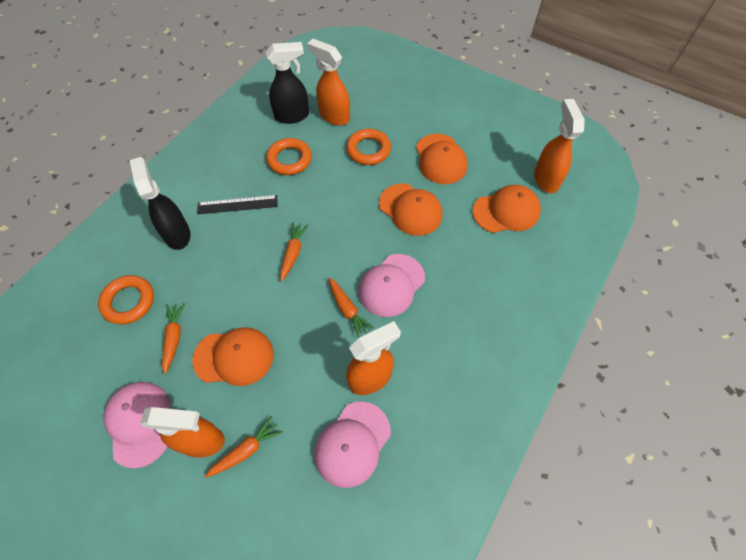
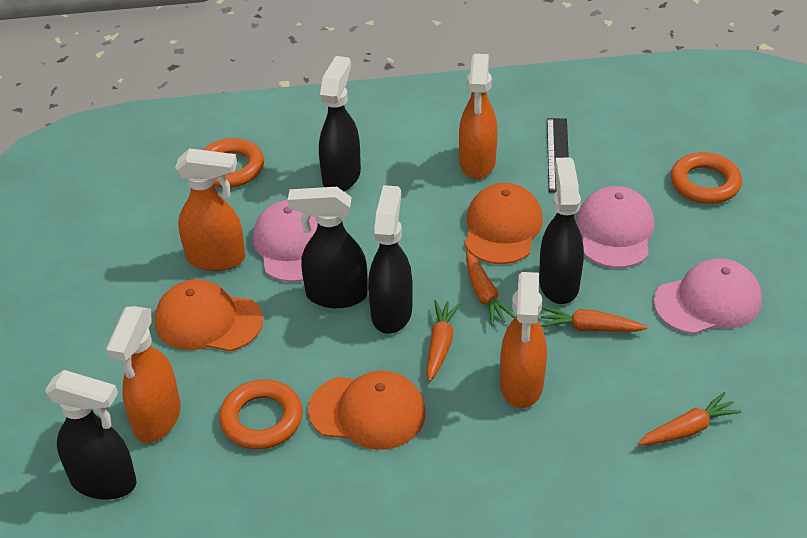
black spray bottle: 2 -> 5
orange cap: 4 -> 3

